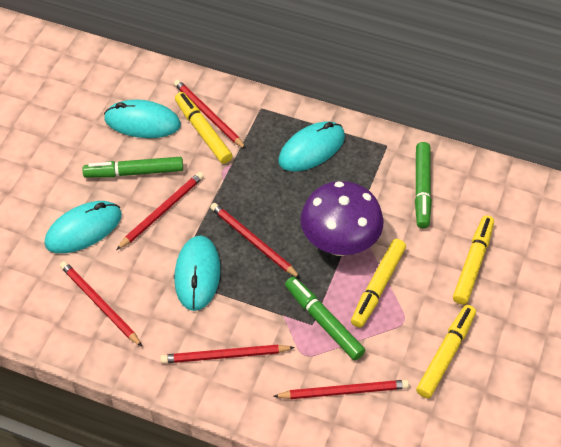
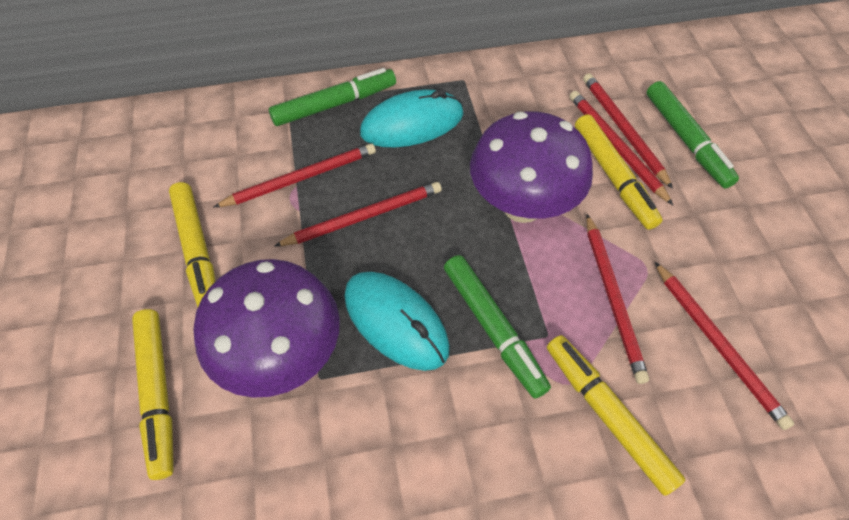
purple mushroom: 1 -> 2
turquoise mouse: 4 -> 2

